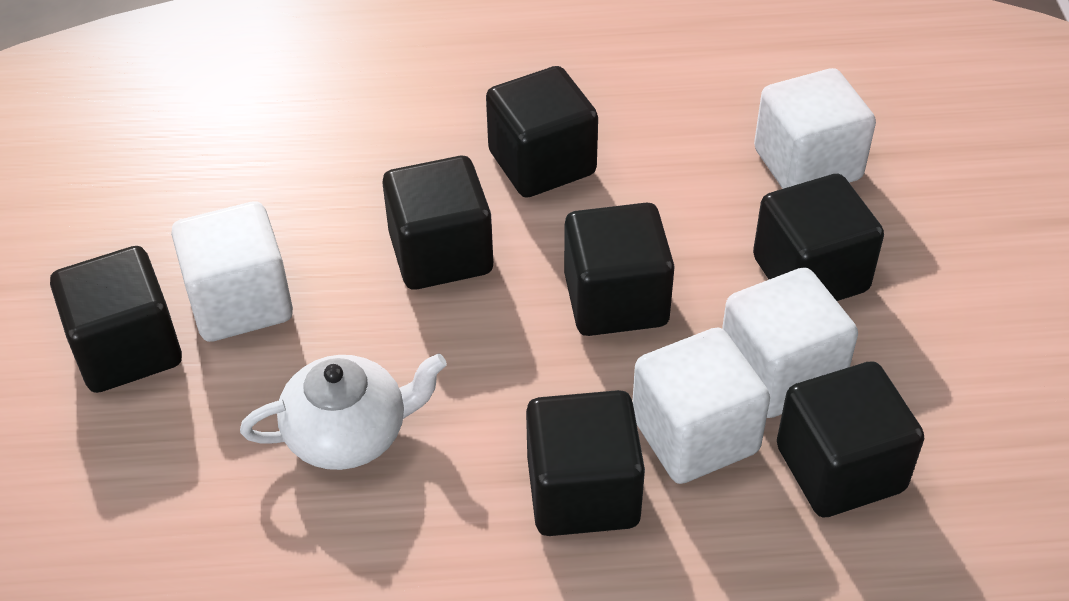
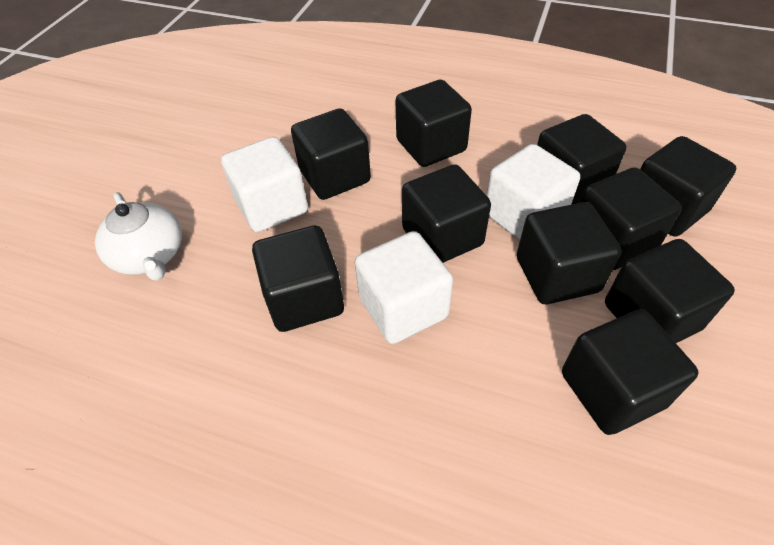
black cube: 7 -> 10
white cube: 4 -> 3

